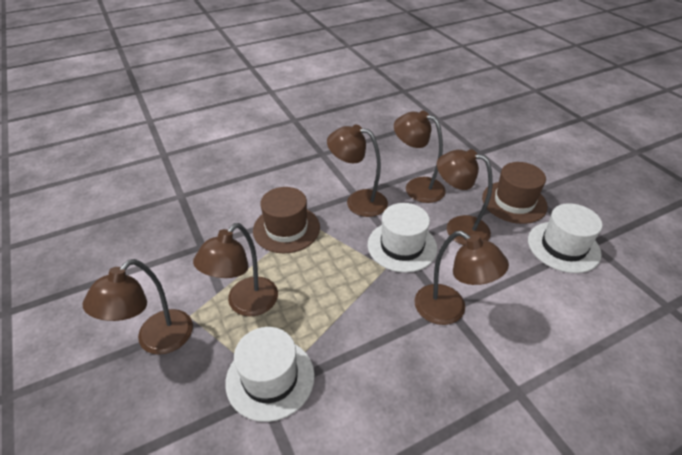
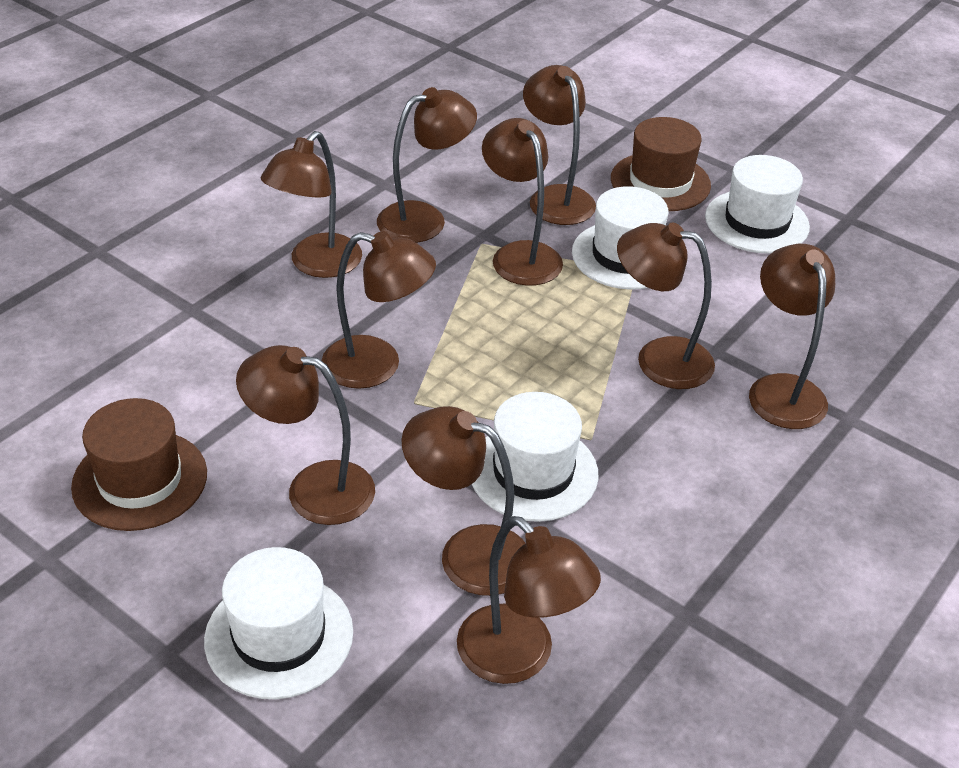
brown lamp: 6 -> 10
white hat: 3 -> 4

